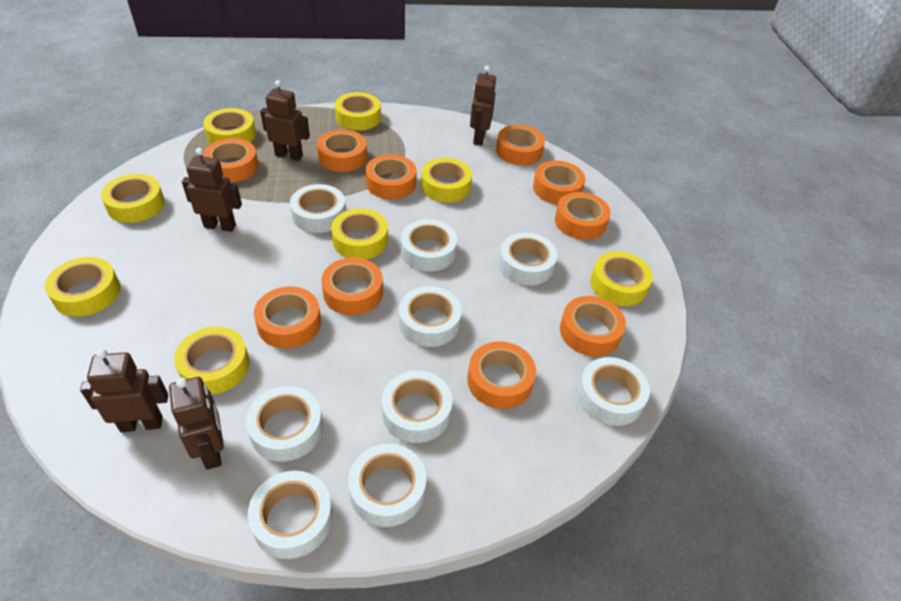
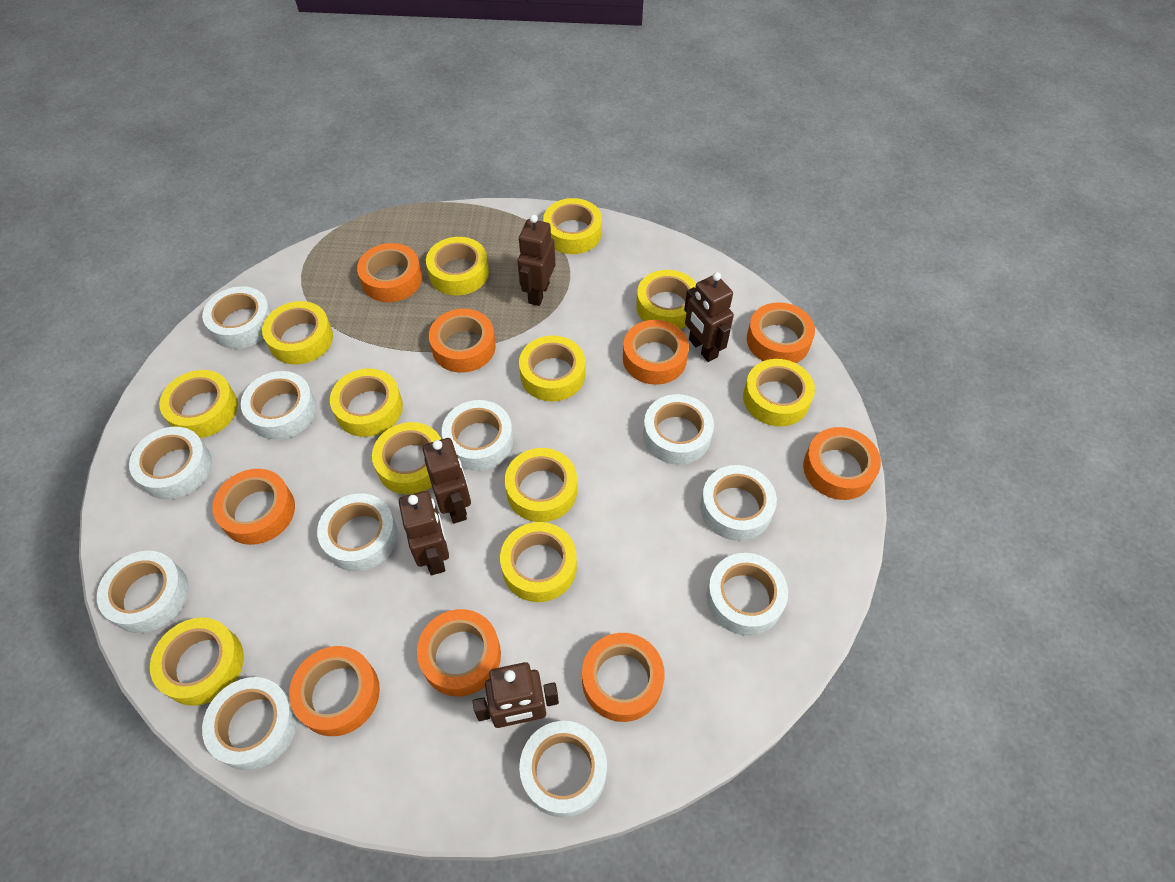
orange tape: 10 -> 9
white tape: 9 -> 11
yellow tape: 8 -> 12

